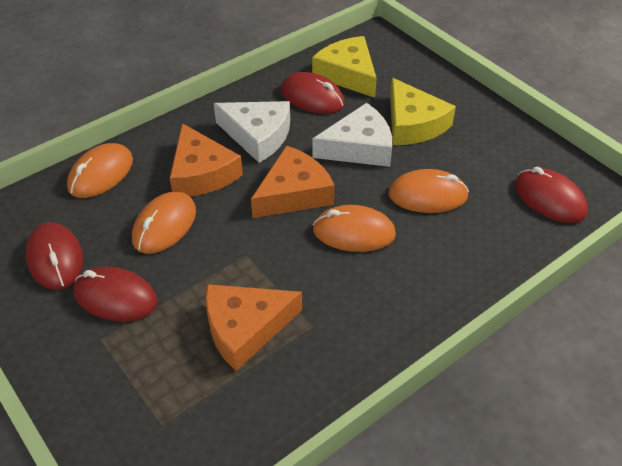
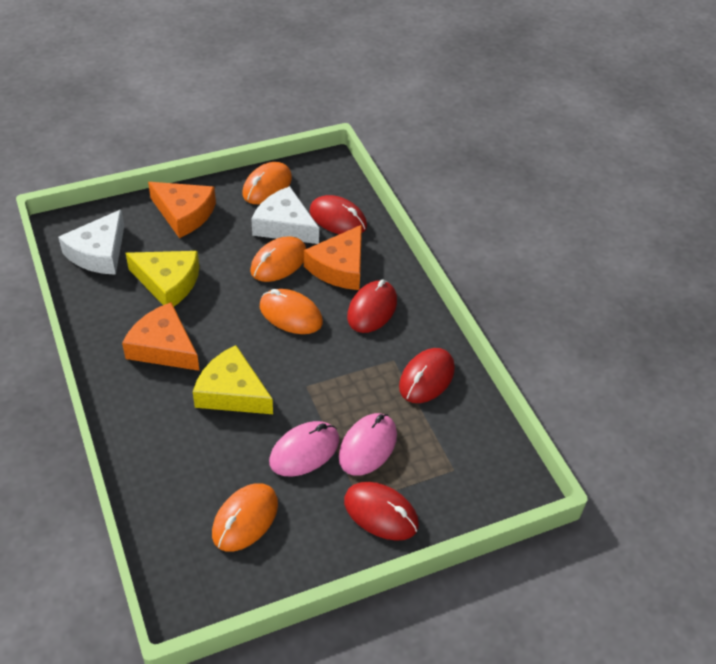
pink mouse: 0 -> 2

